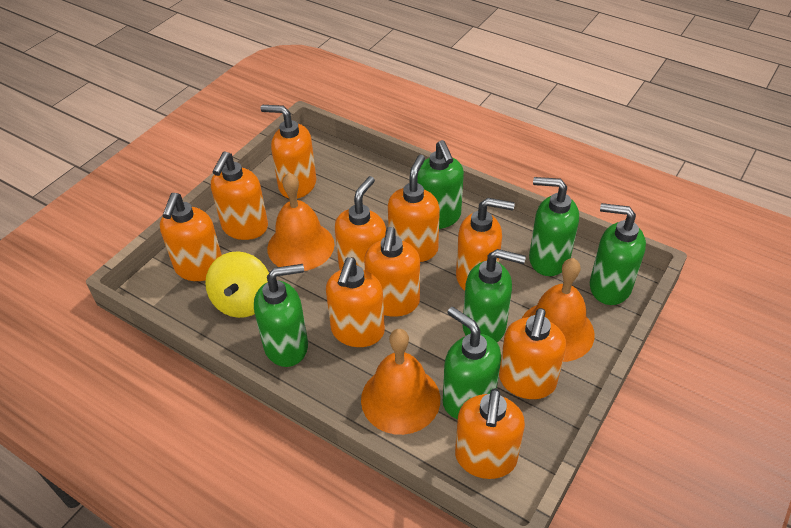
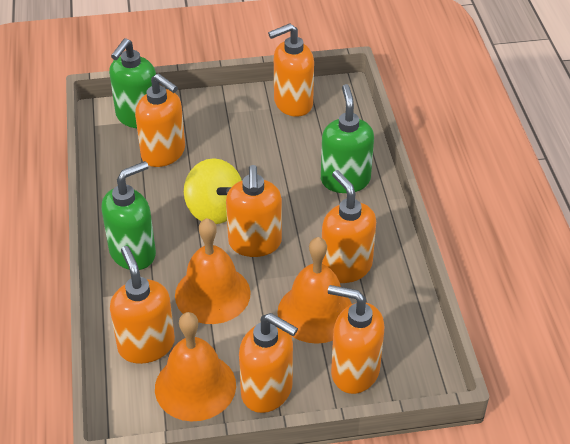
green soap dispenser: 6 -> 3
orange soap dispenser: 10 -> 7

